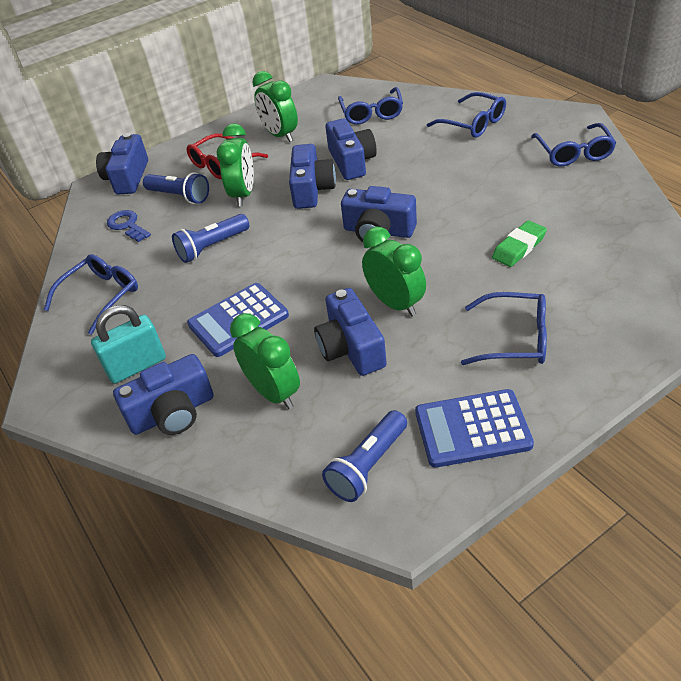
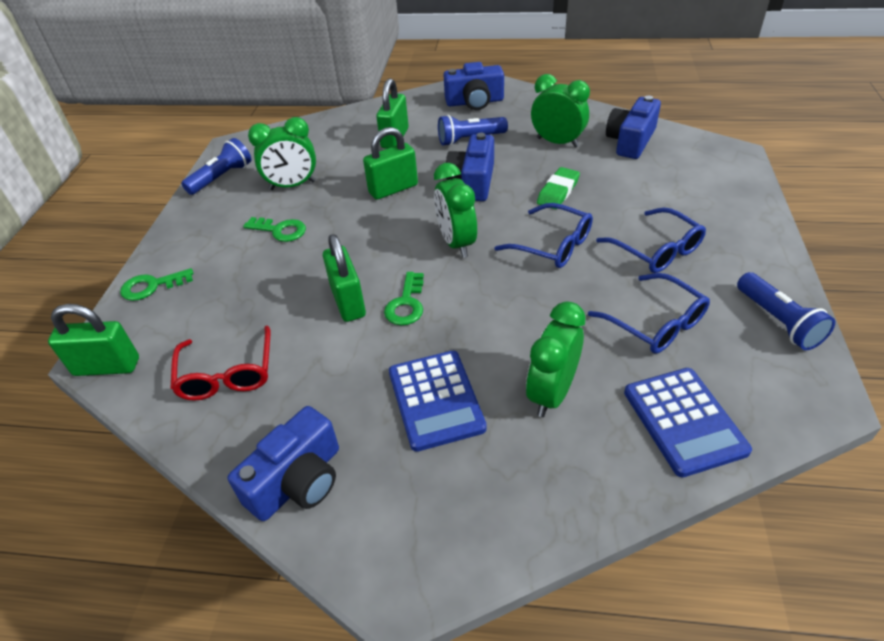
blue camera: 6 -> 4
blue glasses: 5 -> 3
blue key: 1 -> 0
green key: 0 -> 3
green padlock: 0 -> 4
turquoise padlock: 1 -> 0

